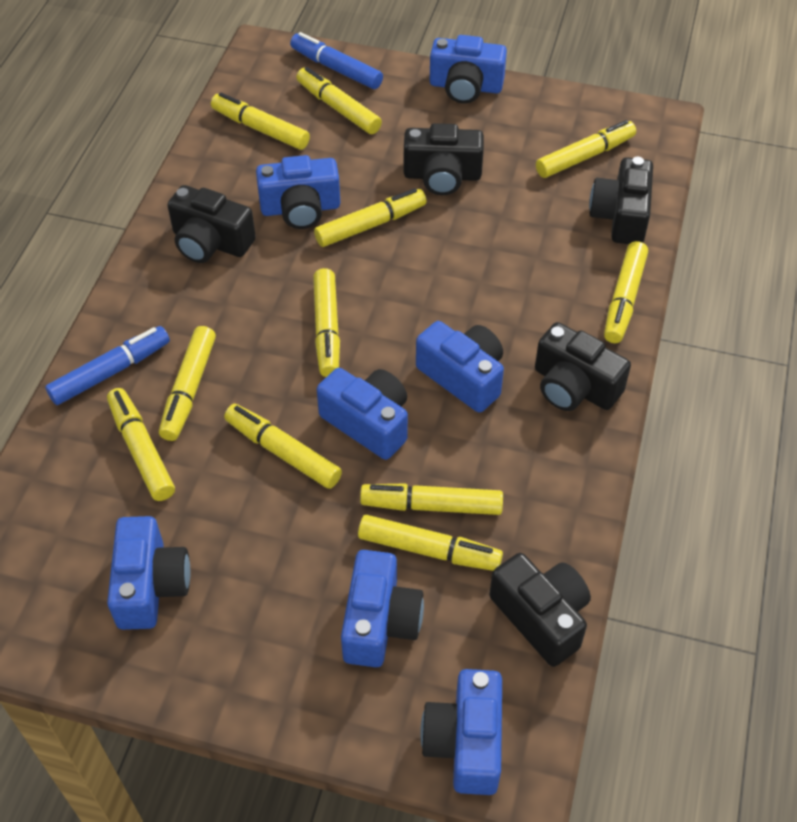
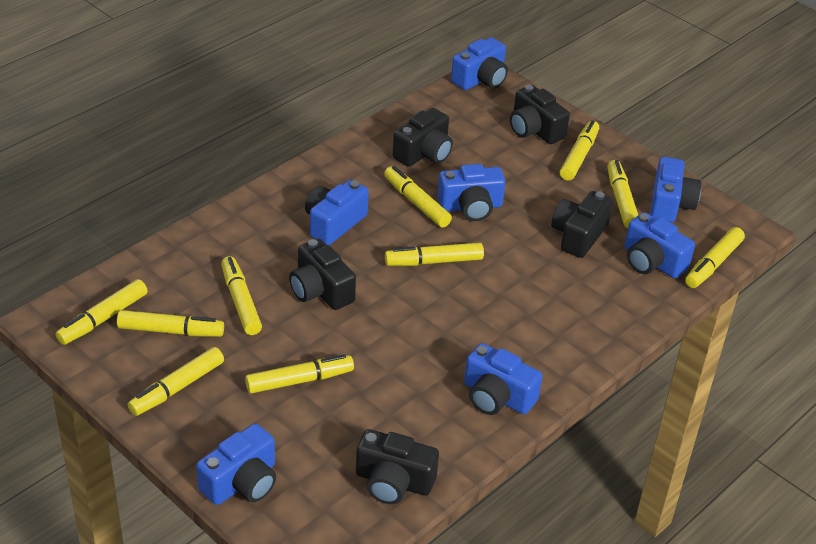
blue marker: 2 -> 0
yellow marker: 11 -> 10

